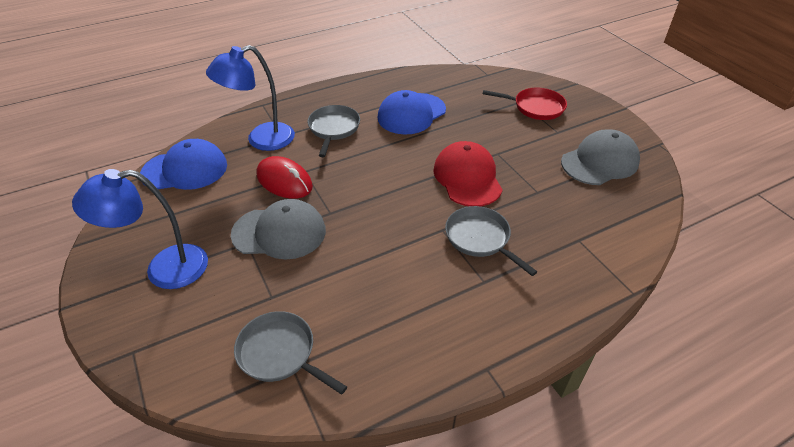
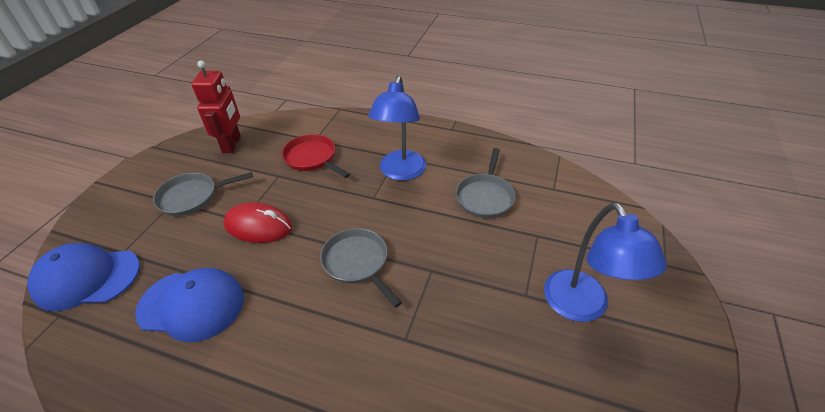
grey cap: 2 -> 0
red cap: 1 -> 0
red robot: 0 -> 1

